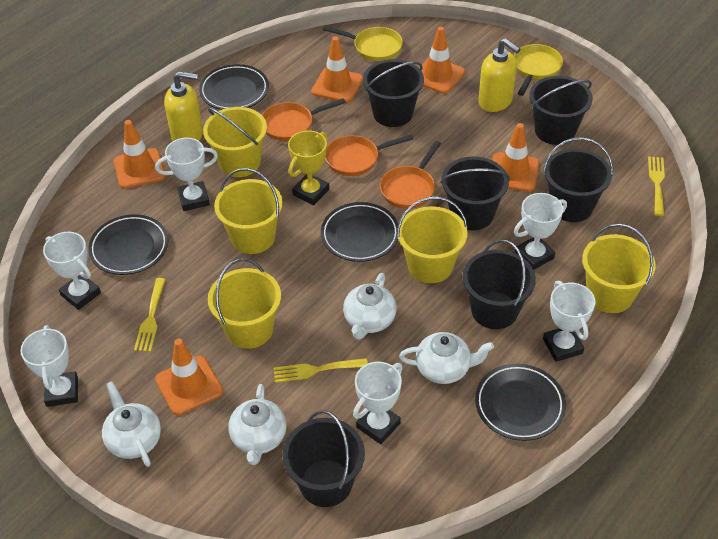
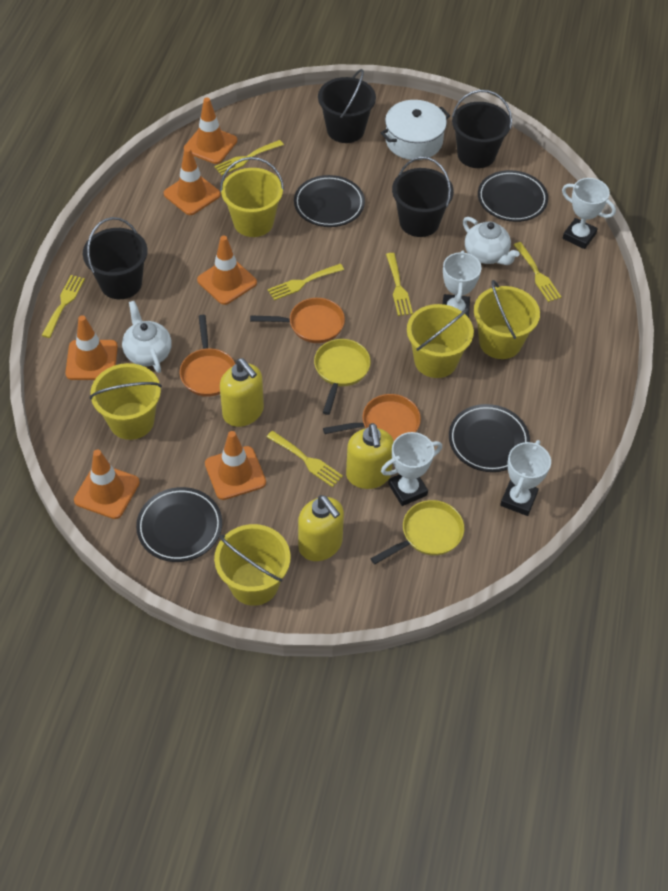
black bucket: 6 -> 4
orange traffic cone: 5 -> 6
white pot: 0 -> 1
white teapot: 4 -> 2
white trophy: 6 -> 4
yellow fork: 3 -> 6
yellow soap dispenser: 2 -> 3
yellow trophy: 1 -> 0

